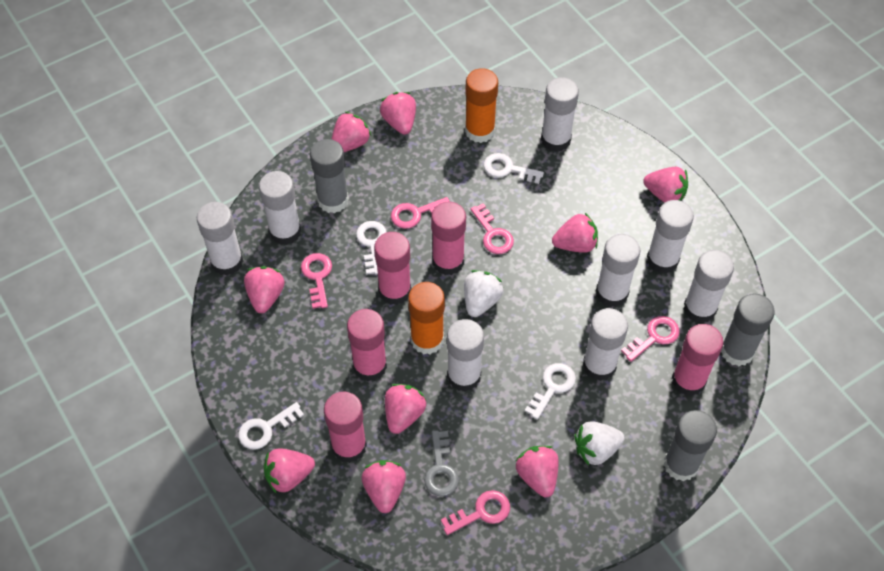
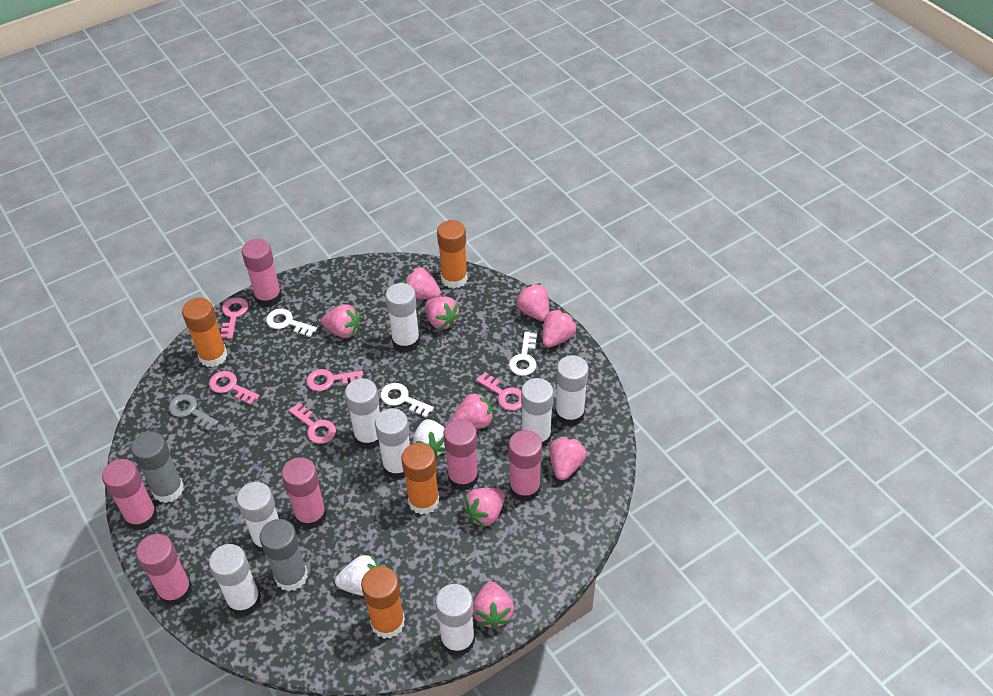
grey glue stick: 3 -> 2
orange glue stick: 2 -> 4
pink glue stick: 5 -> 6
white key: 4 -> 3

